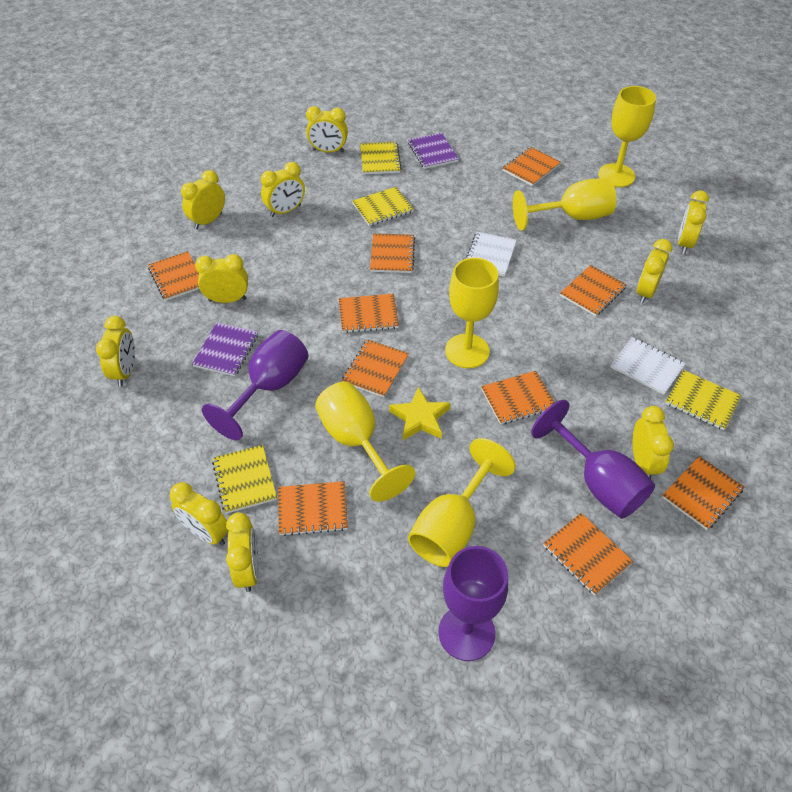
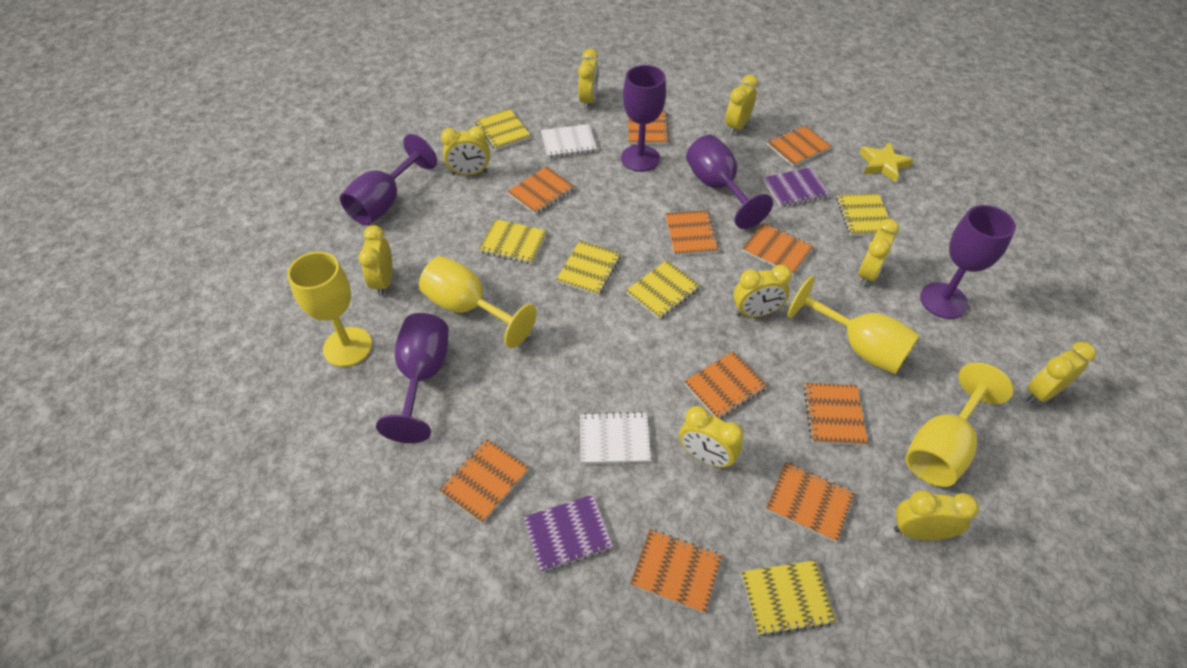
purple goblet: 3 -> 5
yellow clock: 10 -> 9
yellow goblet: 5 -> 4
yellow notebook: 4 -> 6

